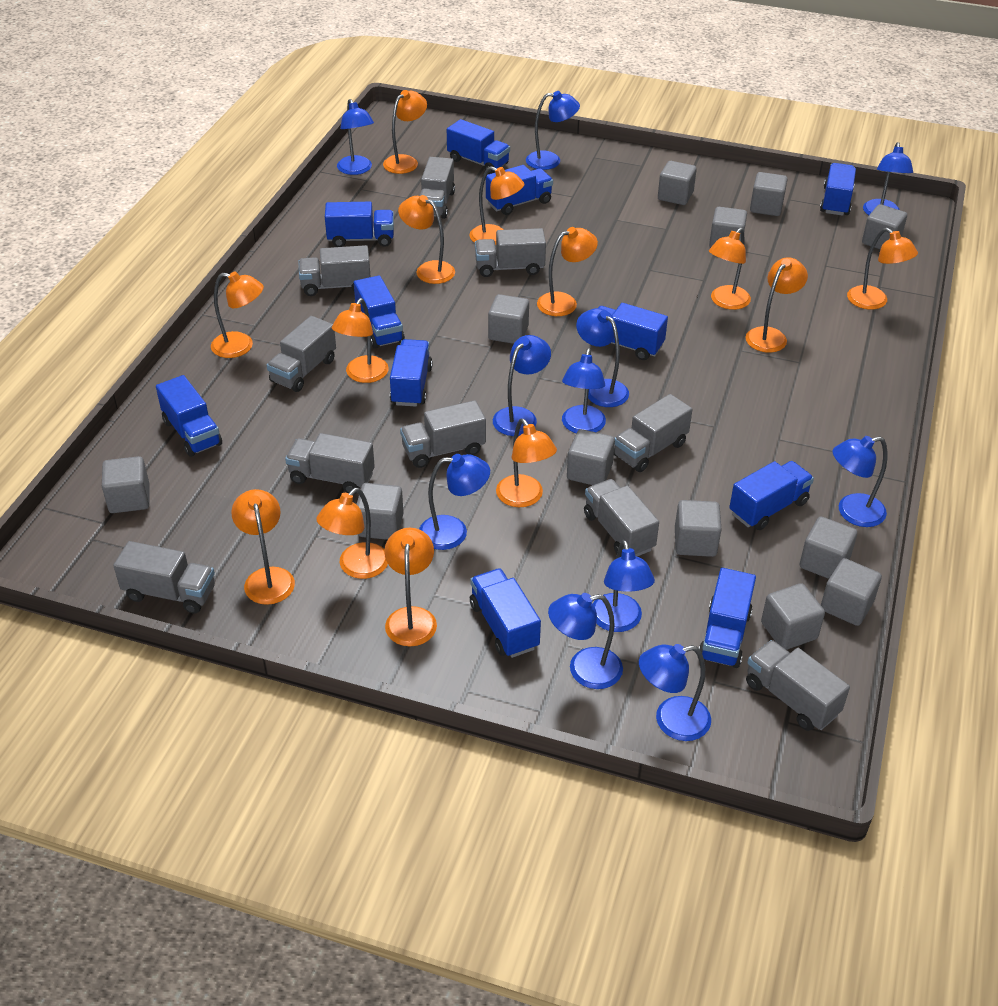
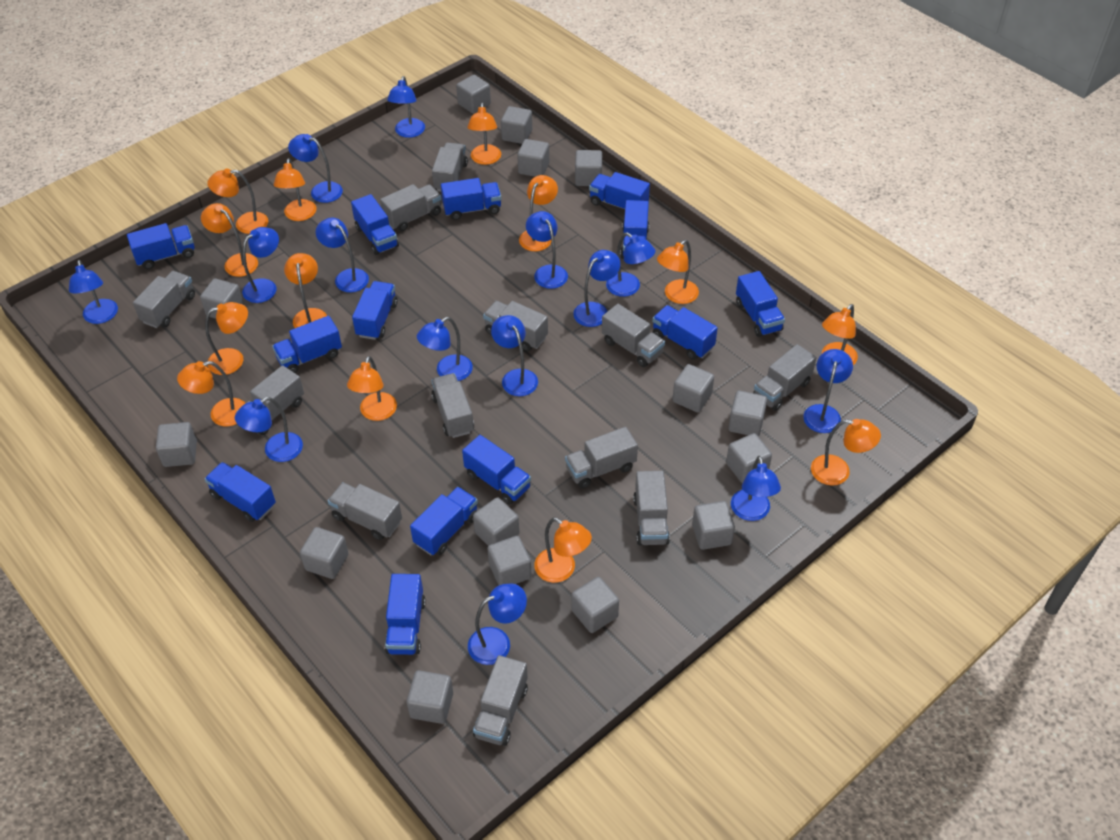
blue lamp: 11 -> 14
blue truck: 11 -> 13
grey cube: 12 -> 15
grey truck: 10 -> 12

